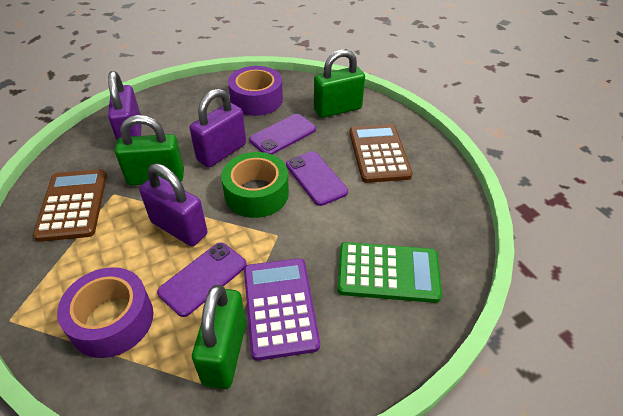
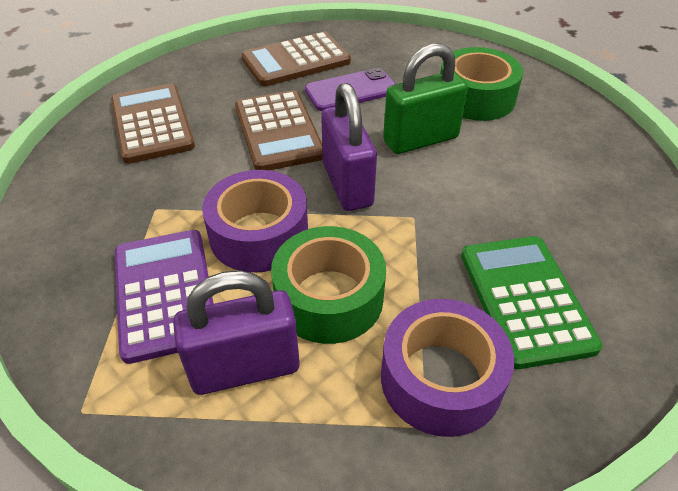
brown calculator: 2 -> 3
green padlock: 3 -> 1
green tape: 1 -> 2
purple padlock: 3 -> 2
purple phone: 3 -> 1

